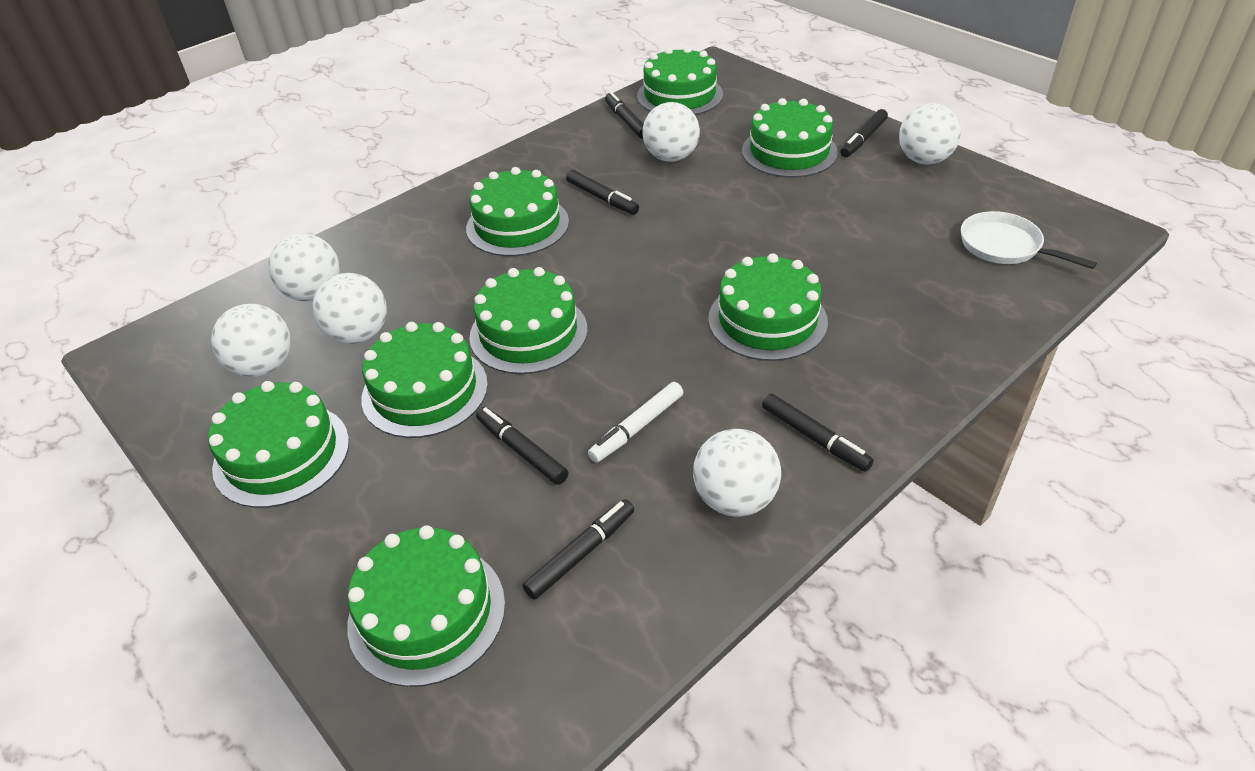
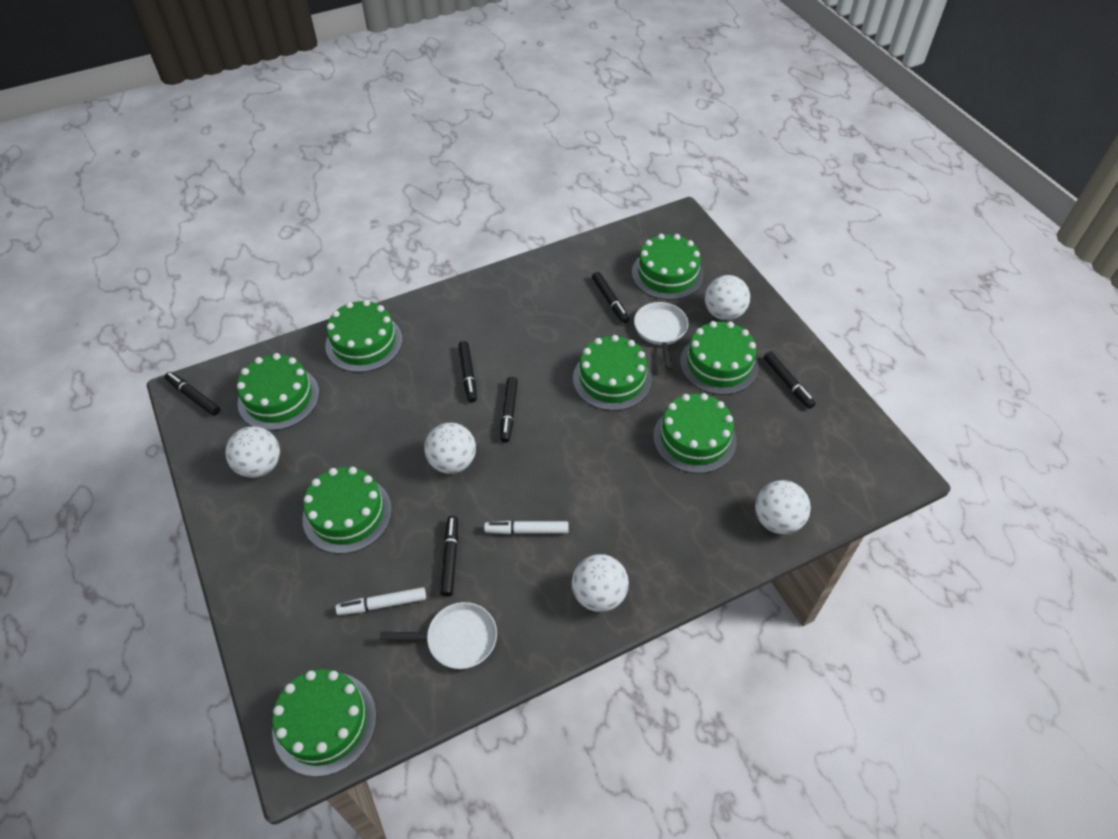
white ball: 6 -> 5
white marker: 1 -> 2
white pan: 1 -> 2

